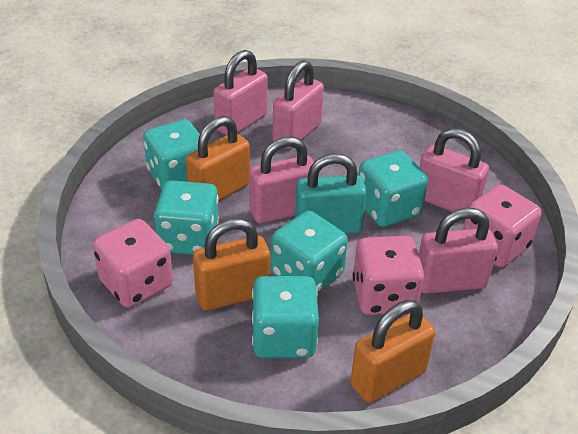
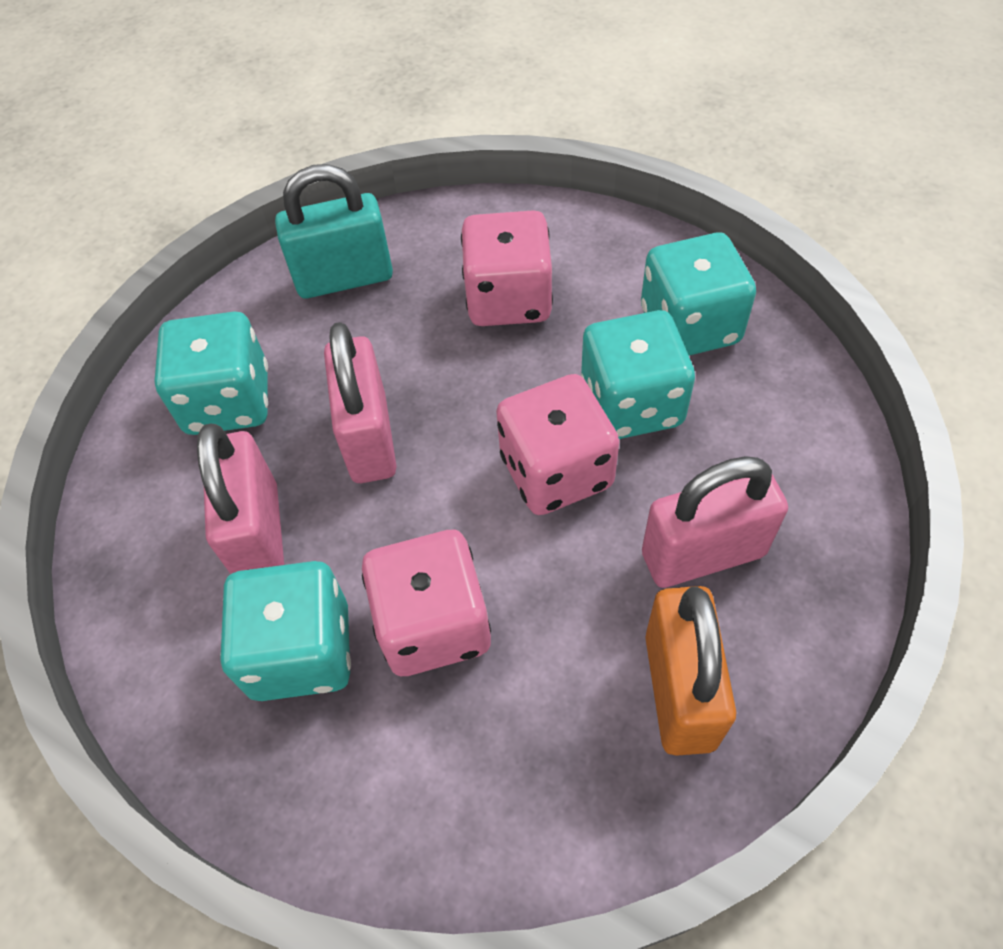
orange padlock: 3 -> 1
pink padlock: 5 -> 3
turquoise dice: 5 -> 4

